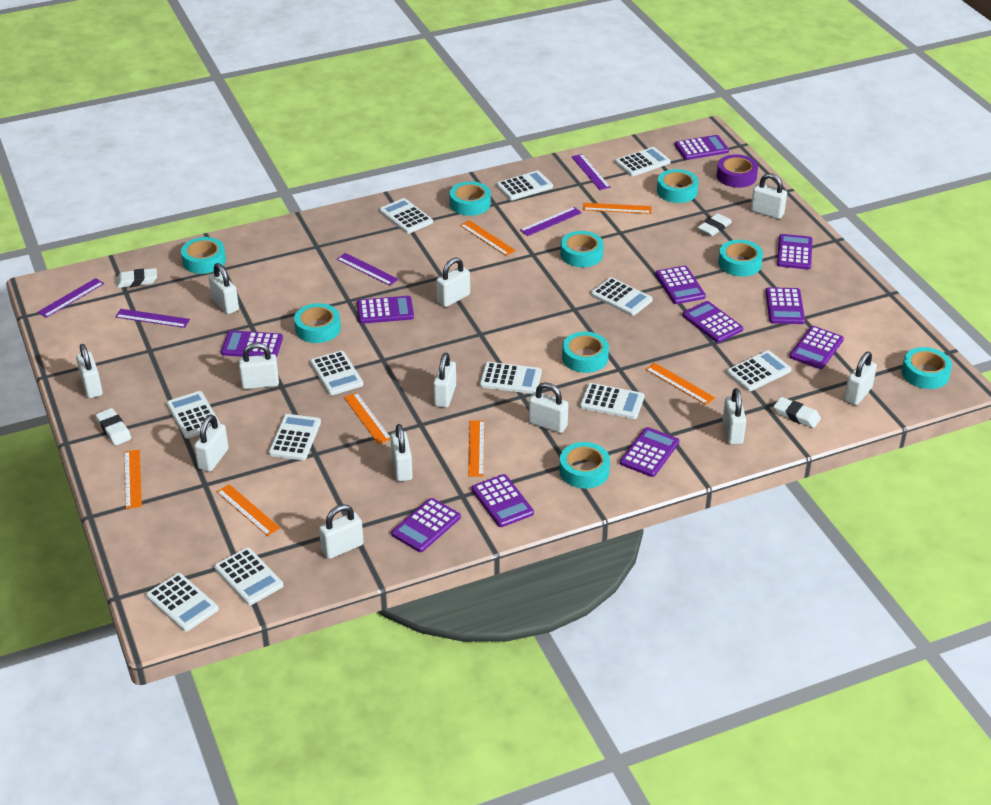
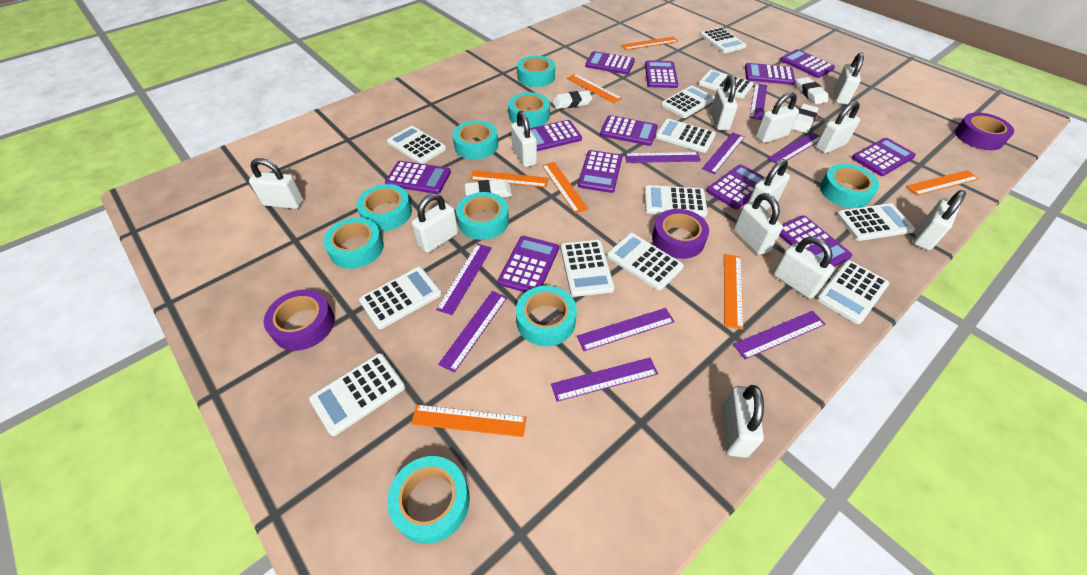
purple calculator: 11 -> 12
purple ruler: 5 -> 9
purple tape: 1 -> 3

